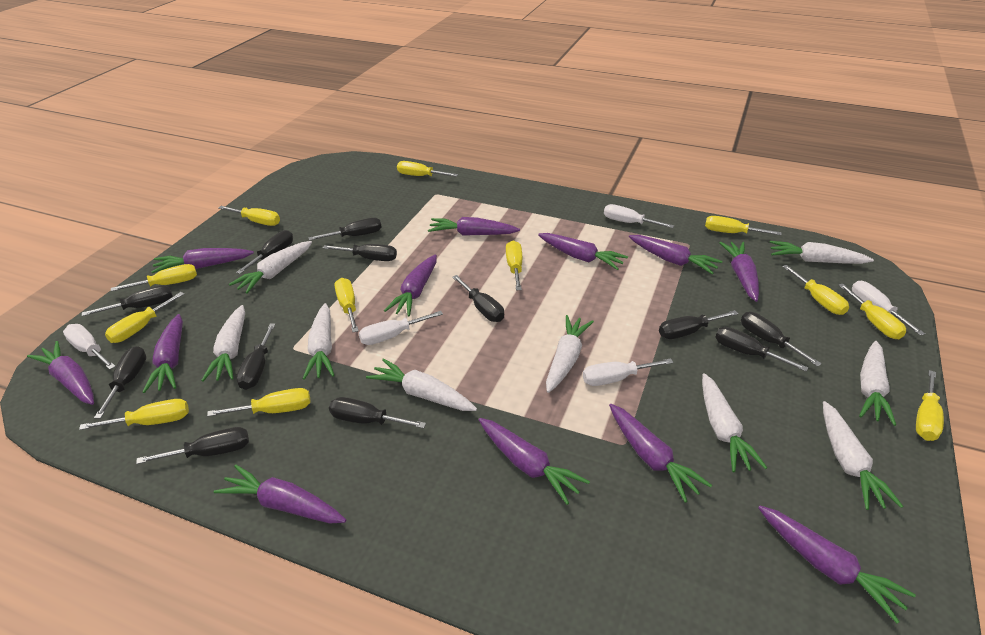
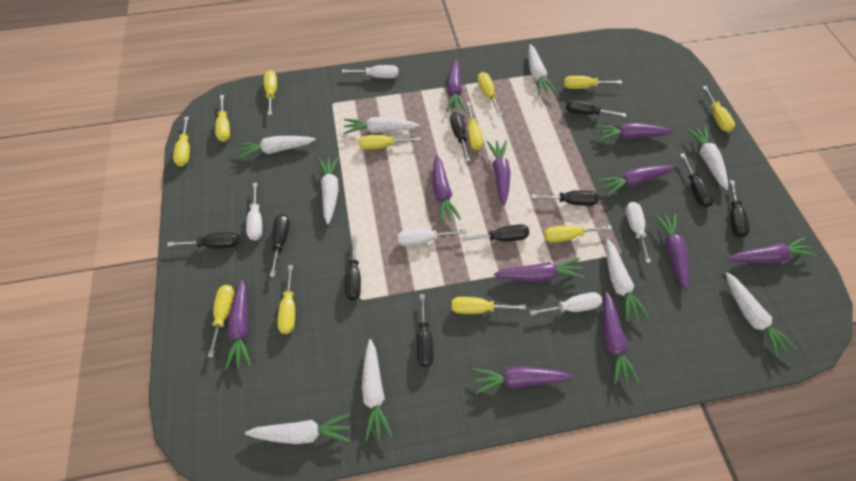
black screwdriver: 12 -> 10
purple carrot: 12 -> 11

